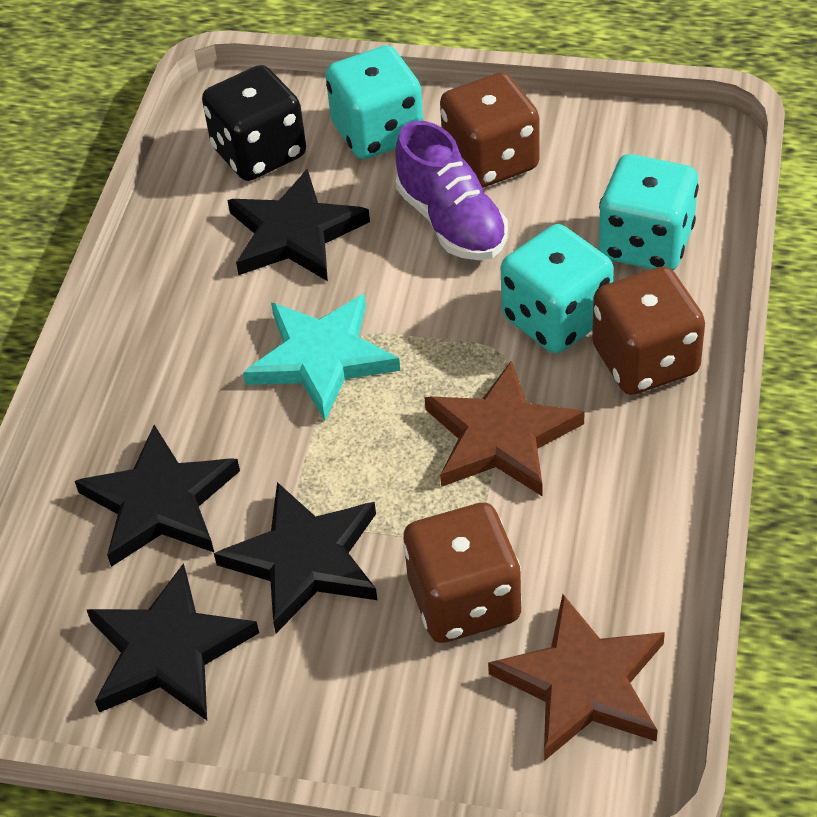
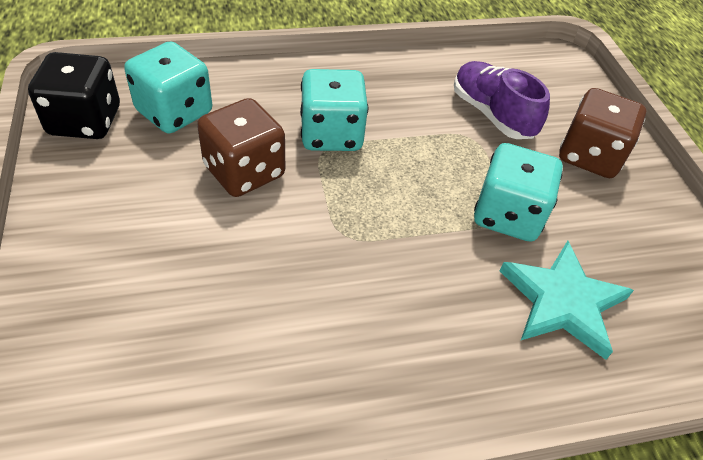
black star: 4 -> 0
brown dice: 3 -> 2
brown star: 2 -> 0

